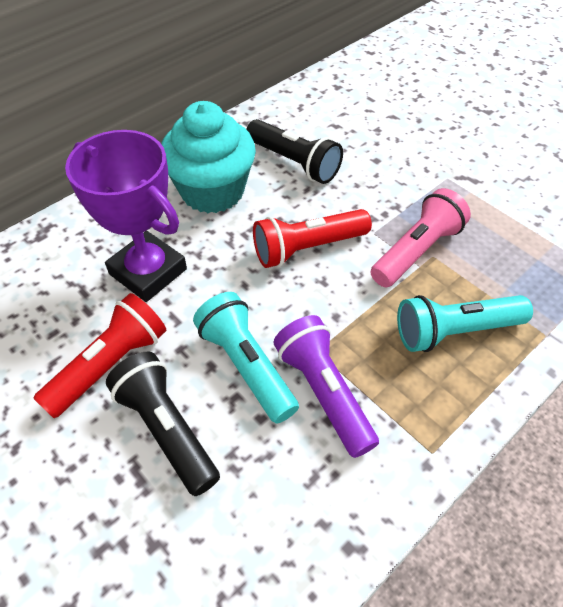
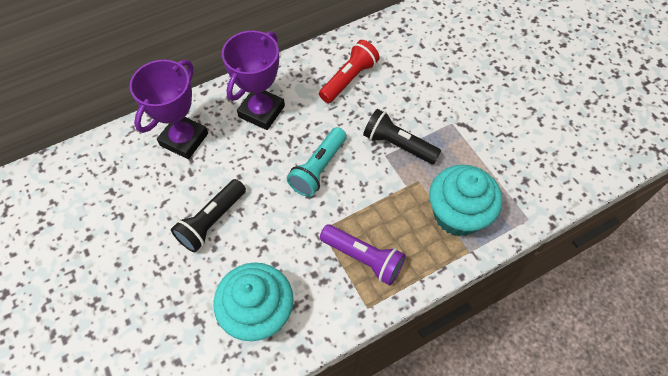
pink flashlight: 1 -> 0
purple trophy: 1 -> 2
red flashlight: 2 -> 1
turquoise cupcake: 1 -> 2
turquoise flashlight: 2 -> 1

